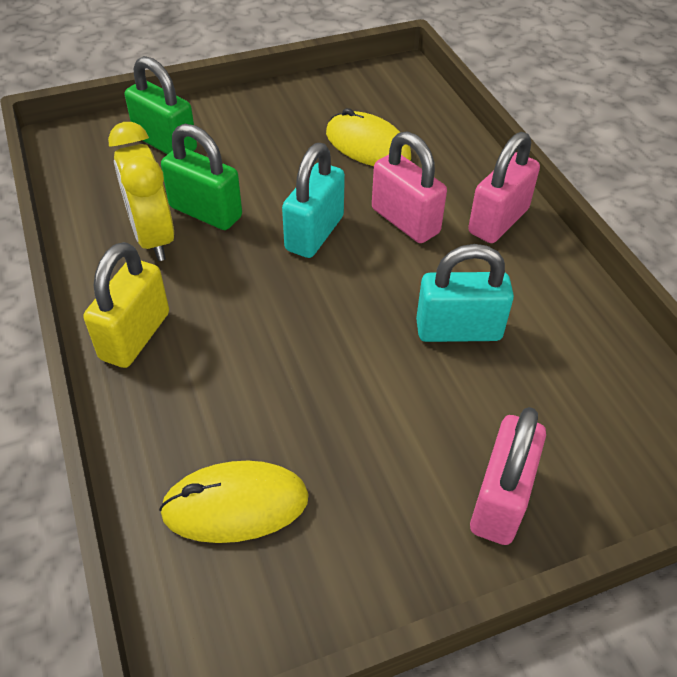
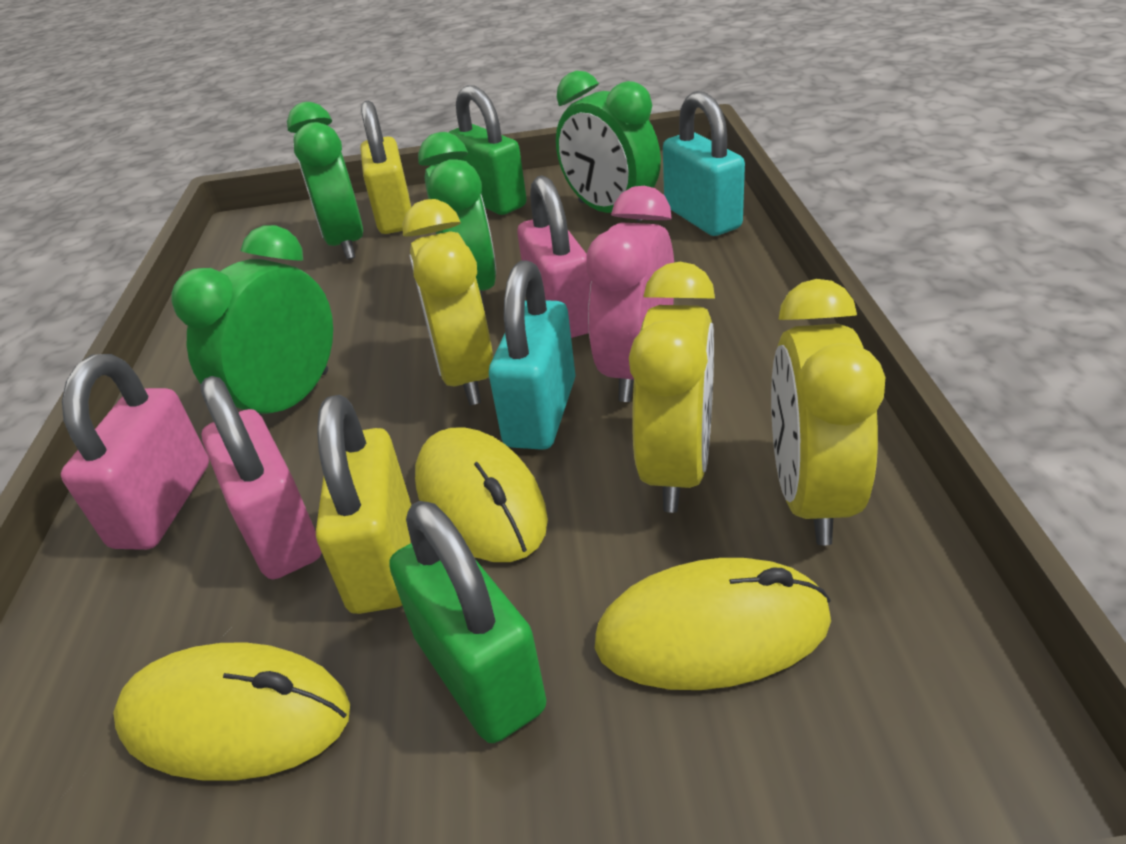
green clock: 0 -> 4
pink clock: 0 -> 1
yellow clock: 1 -> 3
yellow mouse: 2 -> 3
yellow padlock: 1 -> 2

